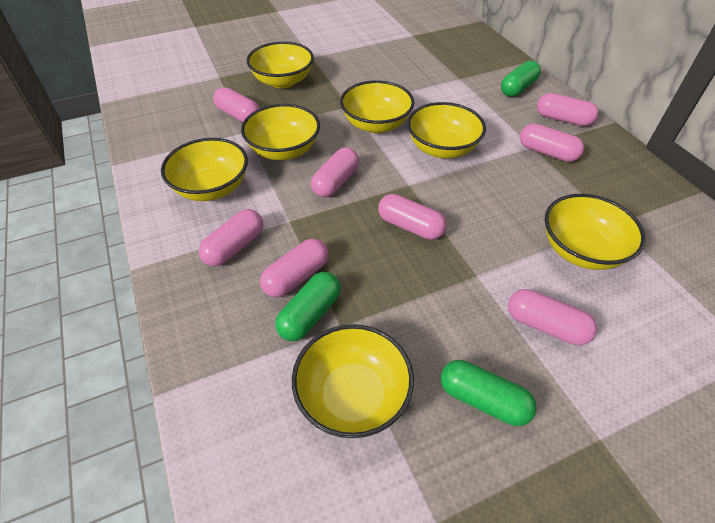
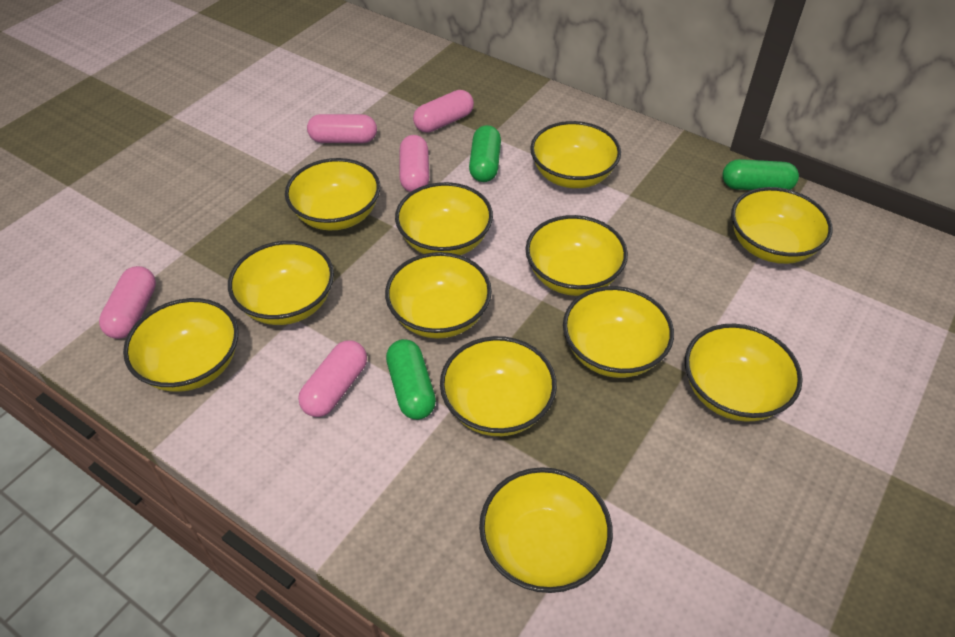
pink capsule: 8 -> 5
yellow bowl: 7 -> 12

